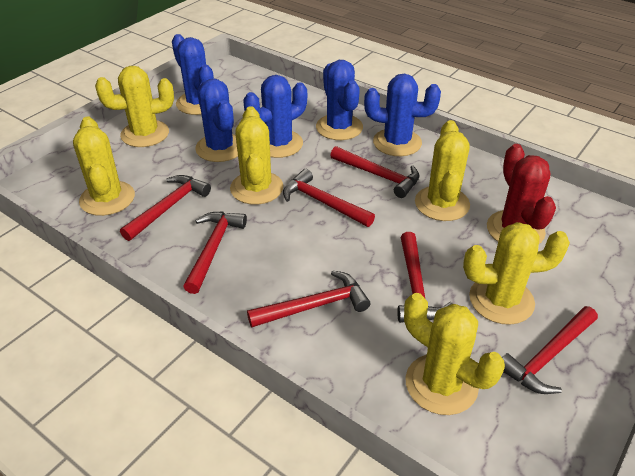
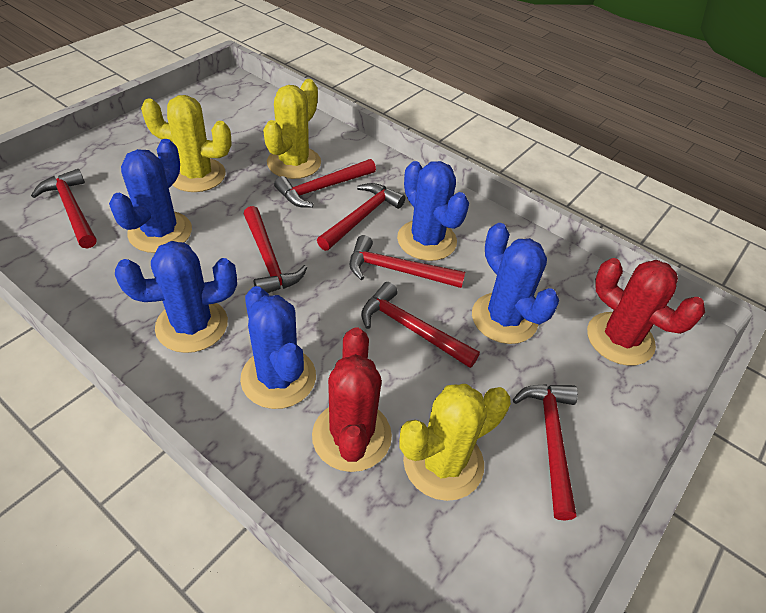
red cactus: 1 -> 2
yellow cactus: 6 -> 3

